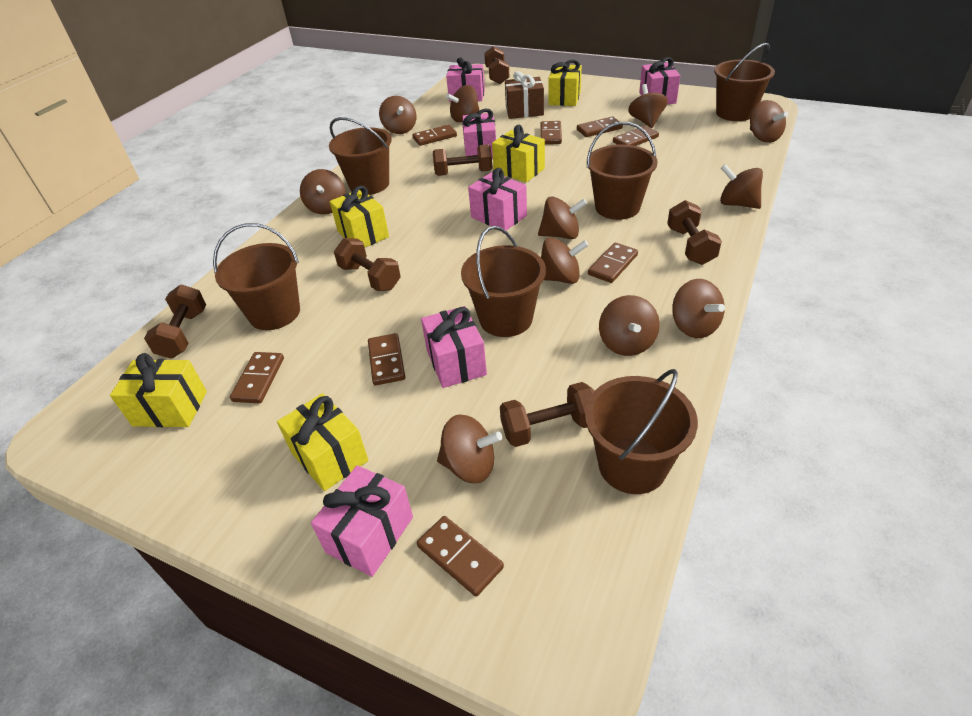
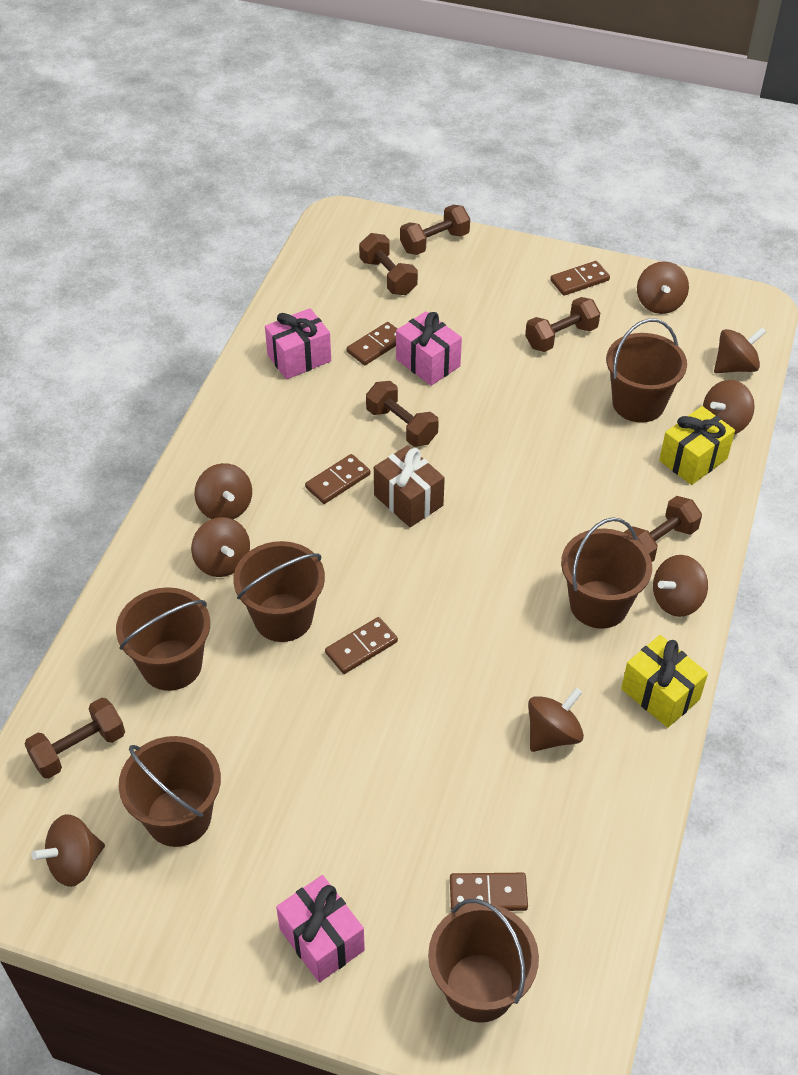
brown domino: 8 -> 5
brown spinning top: 11 -> 8
pink gift: 6 -> 3
yellow gift: 5 -> 2

